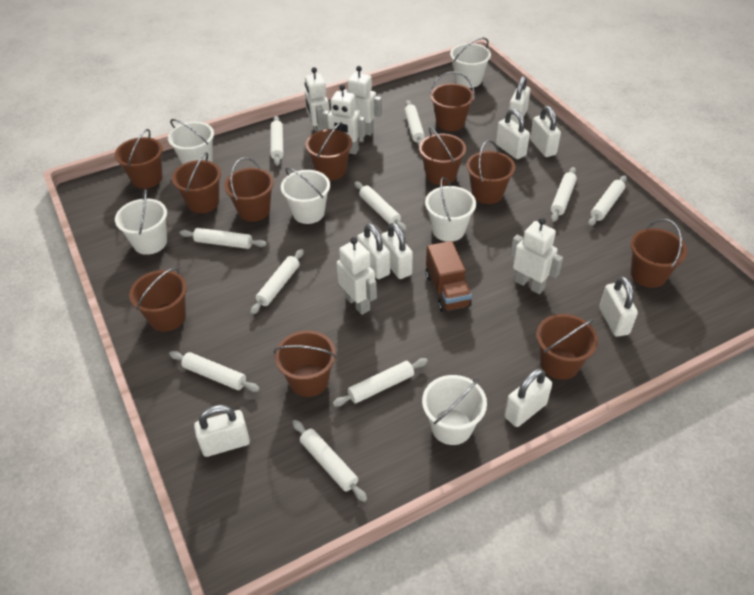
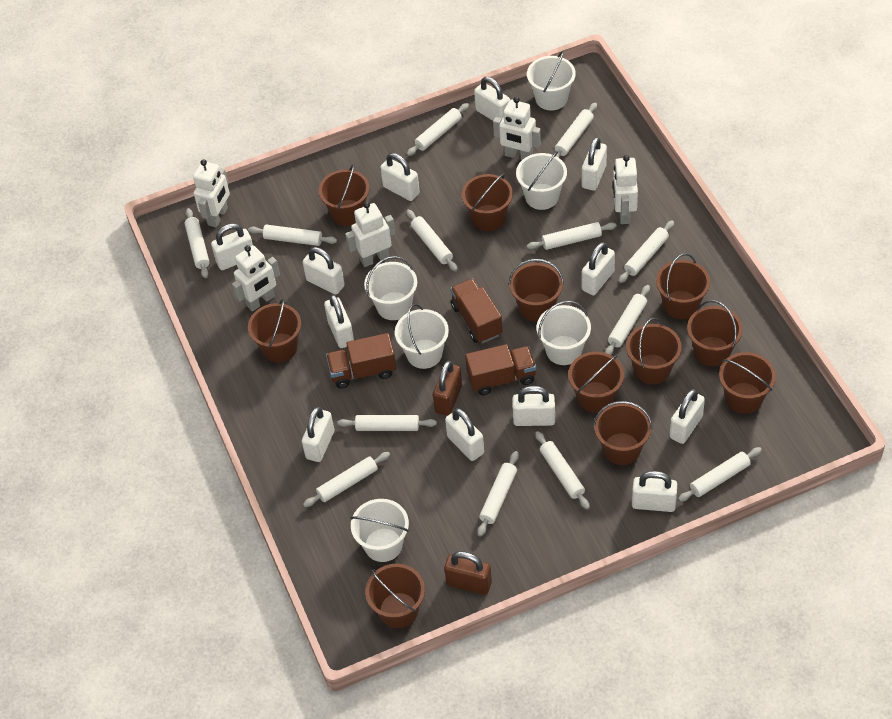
brown padlock: 0 -> 2
brown truck: 1 -> 3
white padlock: 8 -> 12
white rolling pin: 10 -> 13

